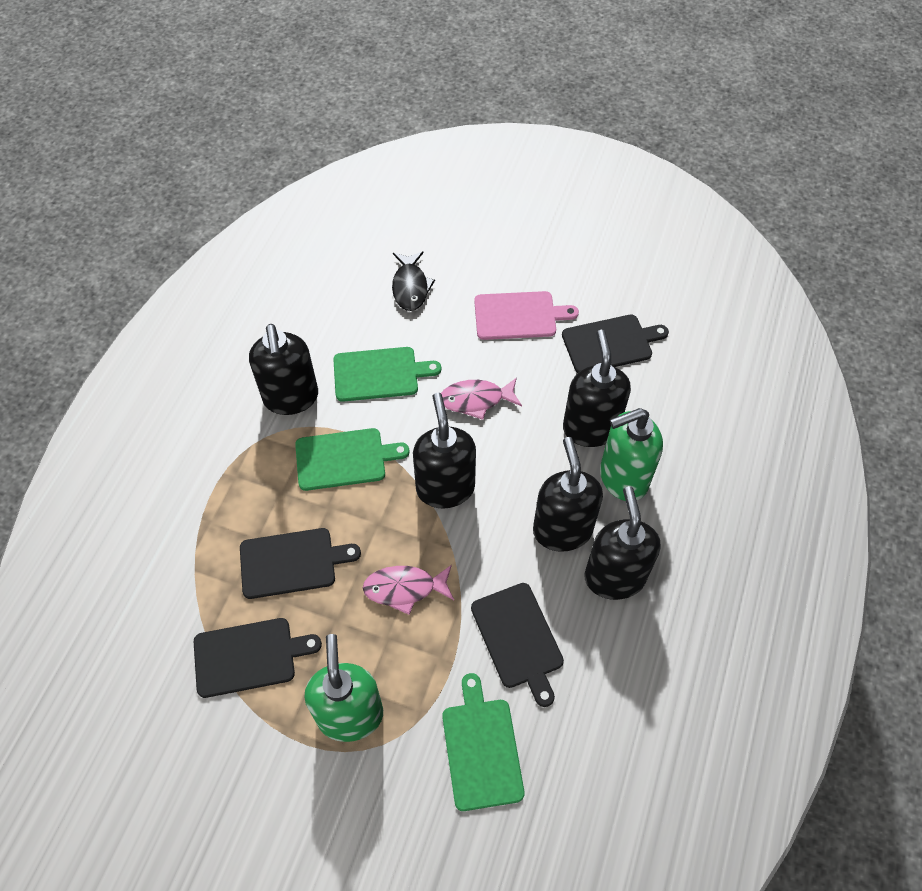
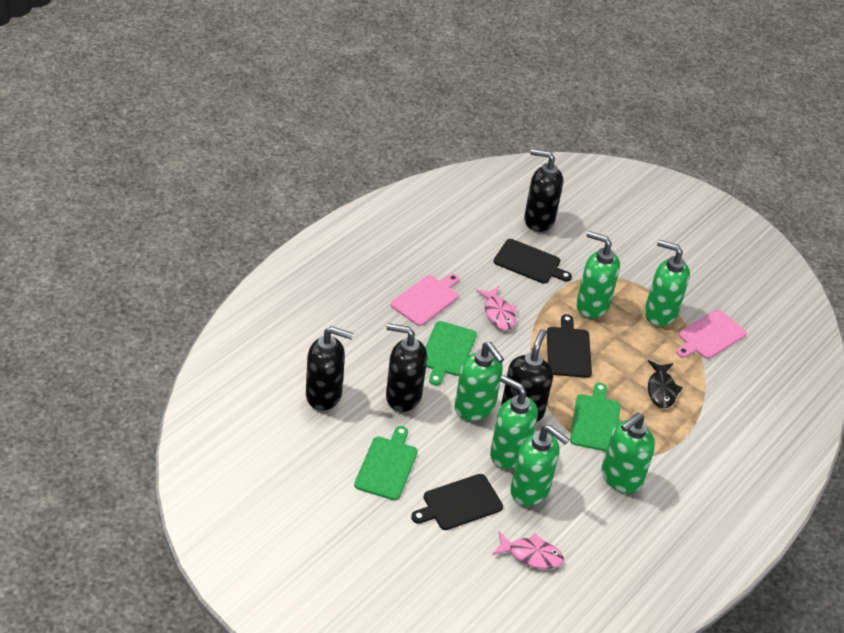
black cutting board: 4 -> 3
black soap dispenser: 5 -> 4
green soap dispenser: 2 -> 6
pink cutting board: 1 -> 2

